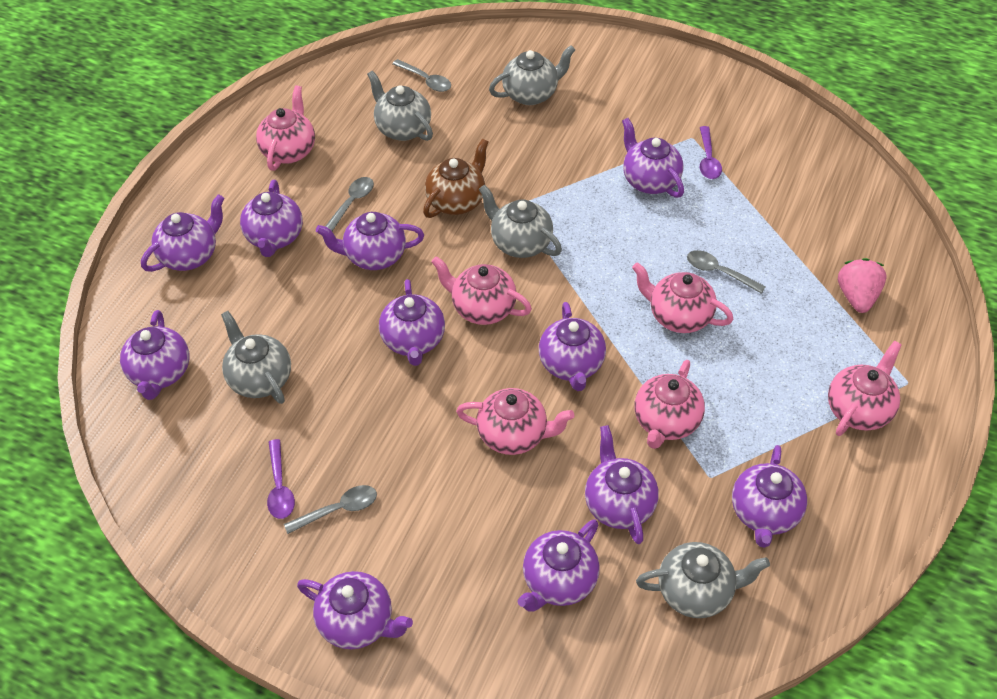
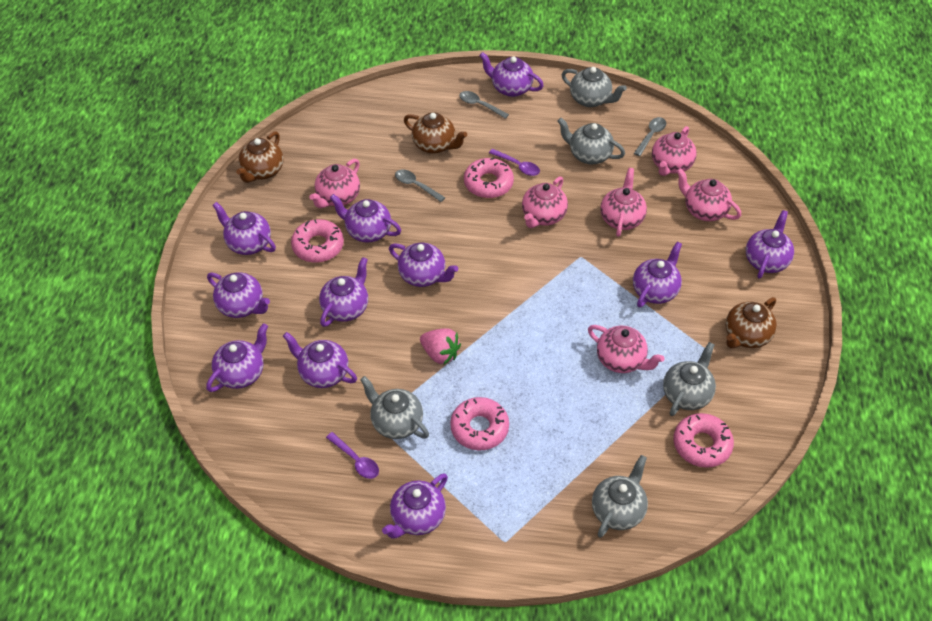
brown teapot: 1 -> 3
grey spoon: 4 -> 3
pink donut: 0 -> 4

